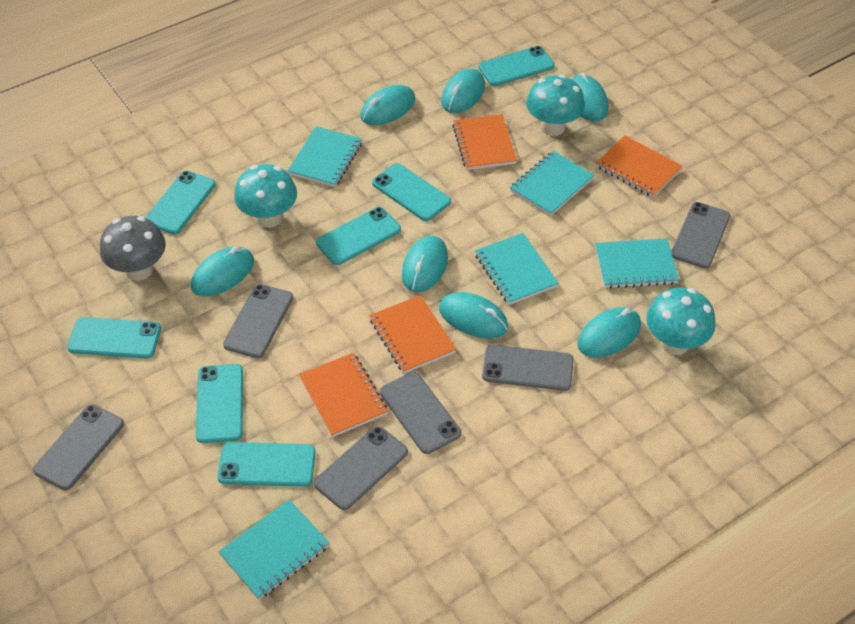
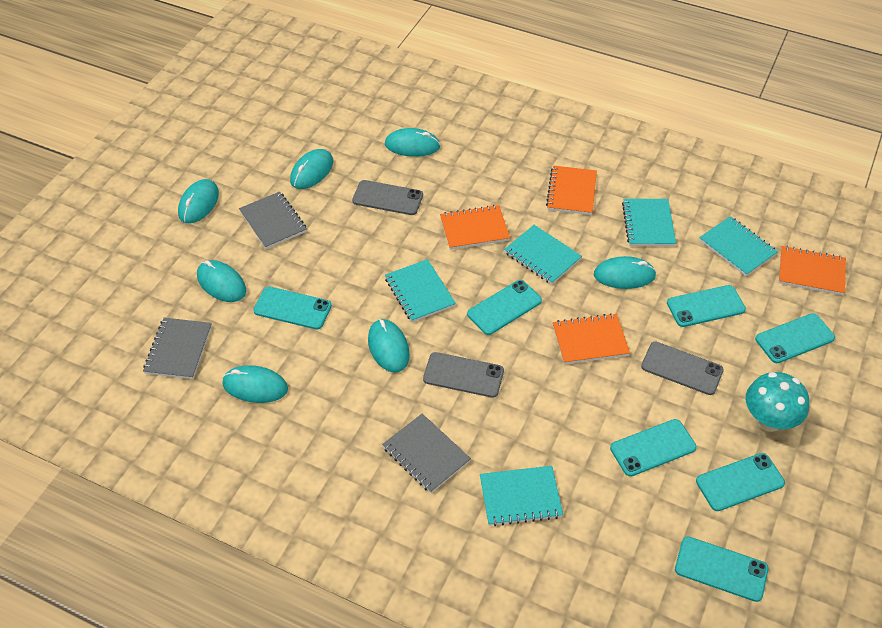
grey mushroom: 1 -> 0
grey notebook: 0 -> 3
grey phone: 6 -> 3
turquoise mushroom: 3 -> 1

